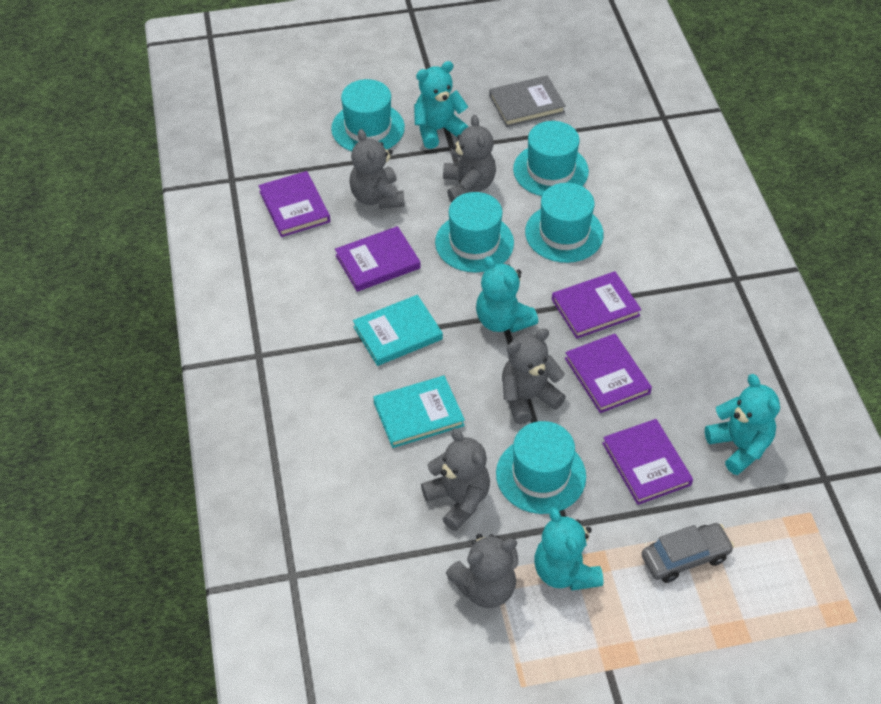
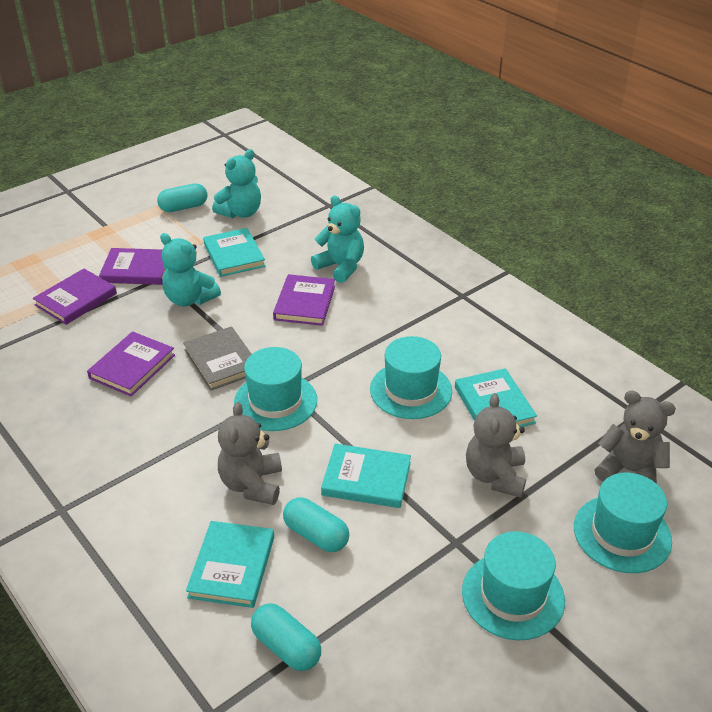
grey car: 1 -> 0
grey teddy bear: 5 -> 3
purple book: 5 -> 4
turquoise book: 2 -> 4
turquoise capsule: 0 -> 3
turquoise hat: 5 -> 4
turquoise teddy bear: 4 -> 3

